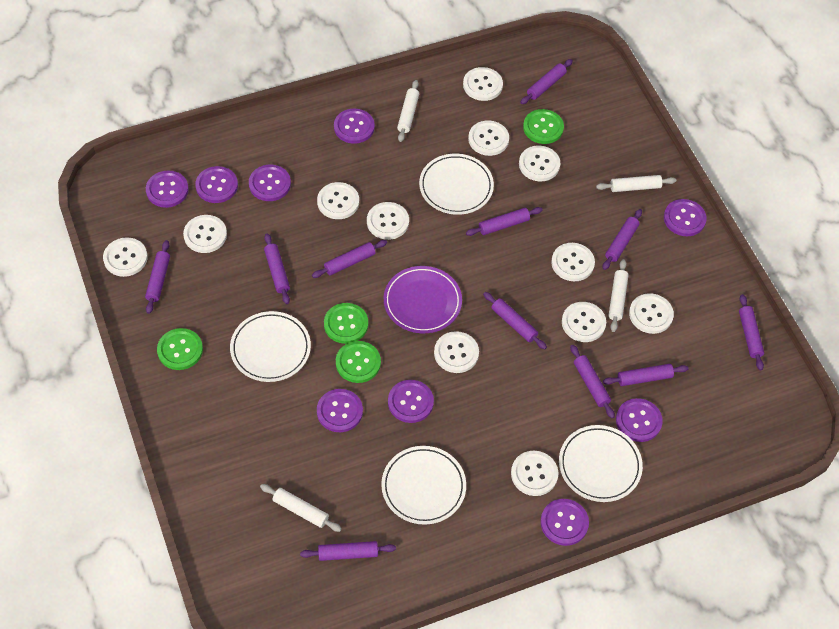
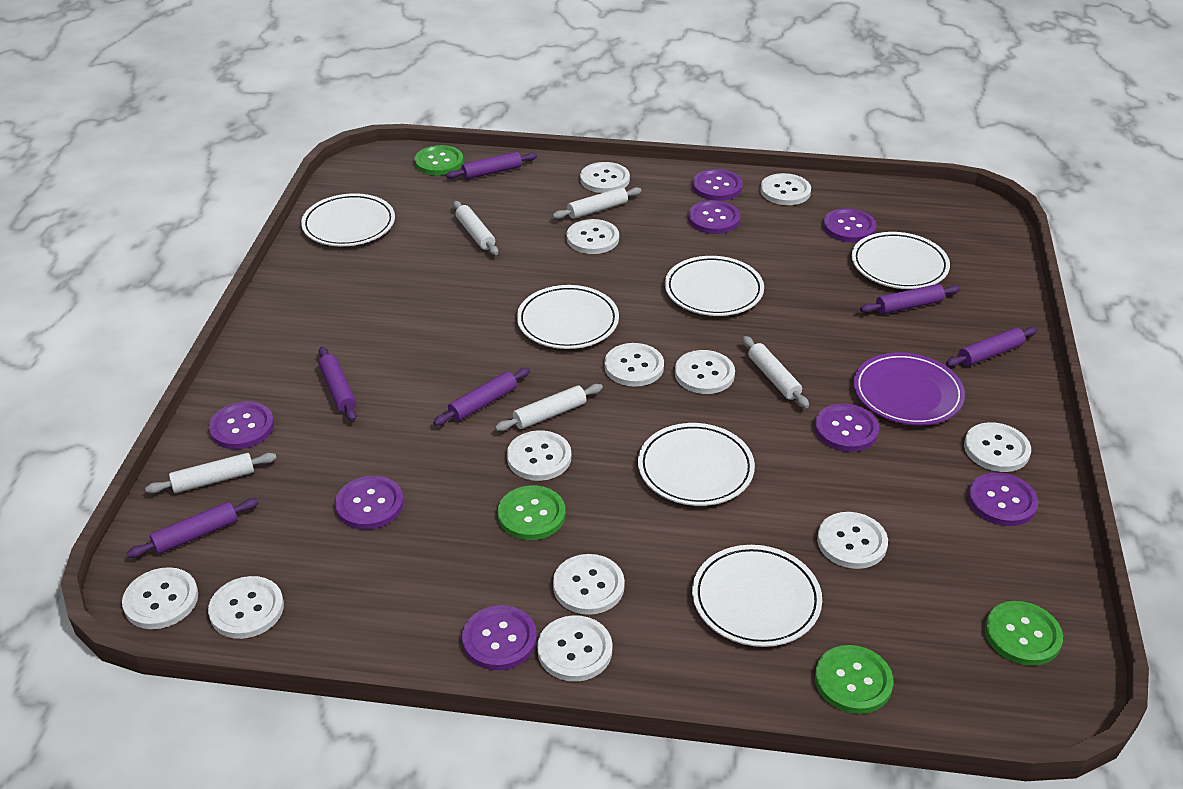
purple button: 9 -> 8
purple rolling pin: 11 -> 6
white plate: 4 -> 6
white rolling pin: 4 -> 5

